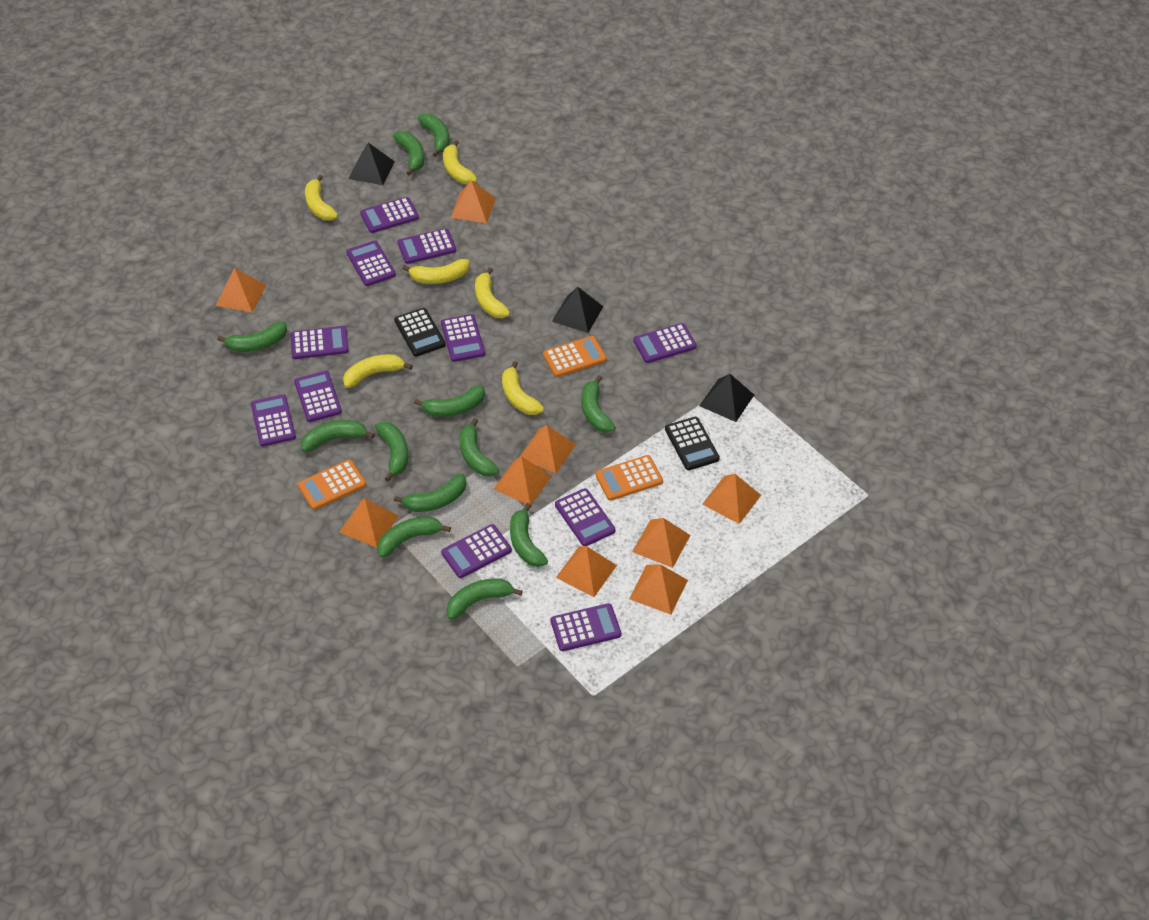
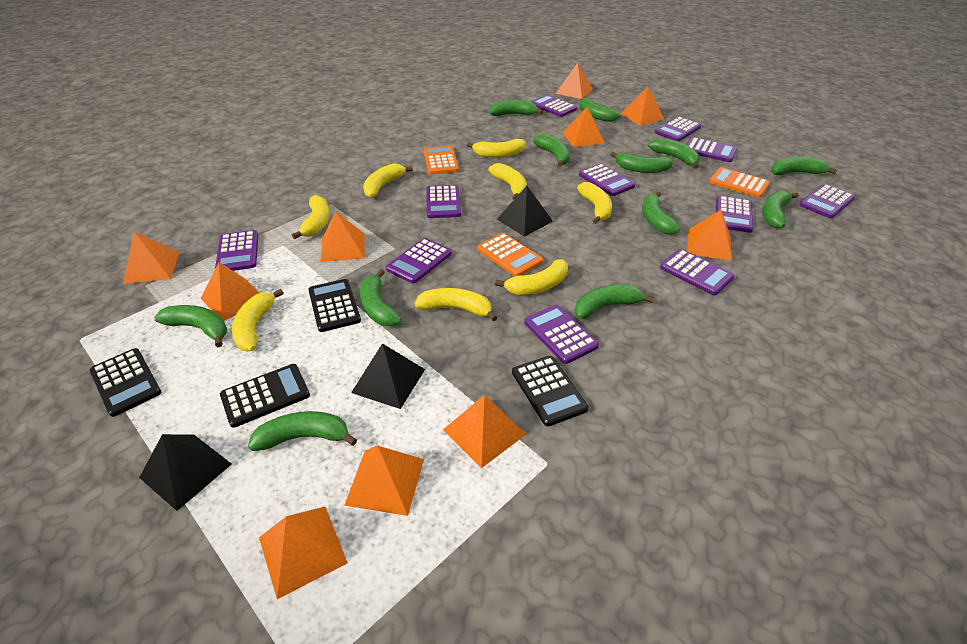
black calculator: 2 -> 4
orange pyramid: 9 -> 10
yellow banana: 6 -> 8

